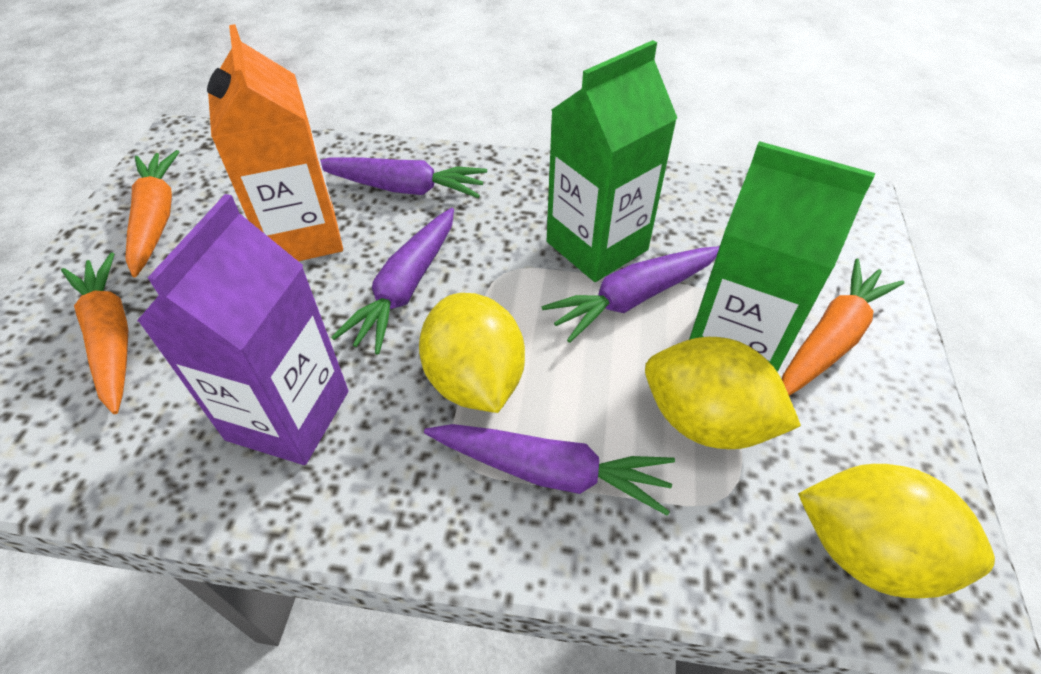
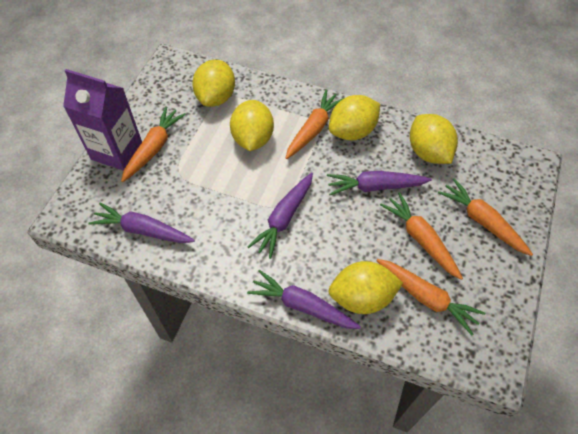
green carton: 2 -> 0
orange carrot: 3 -> 5
orange carton: 1 -> 0
yellow lemon: 3 -> 5

